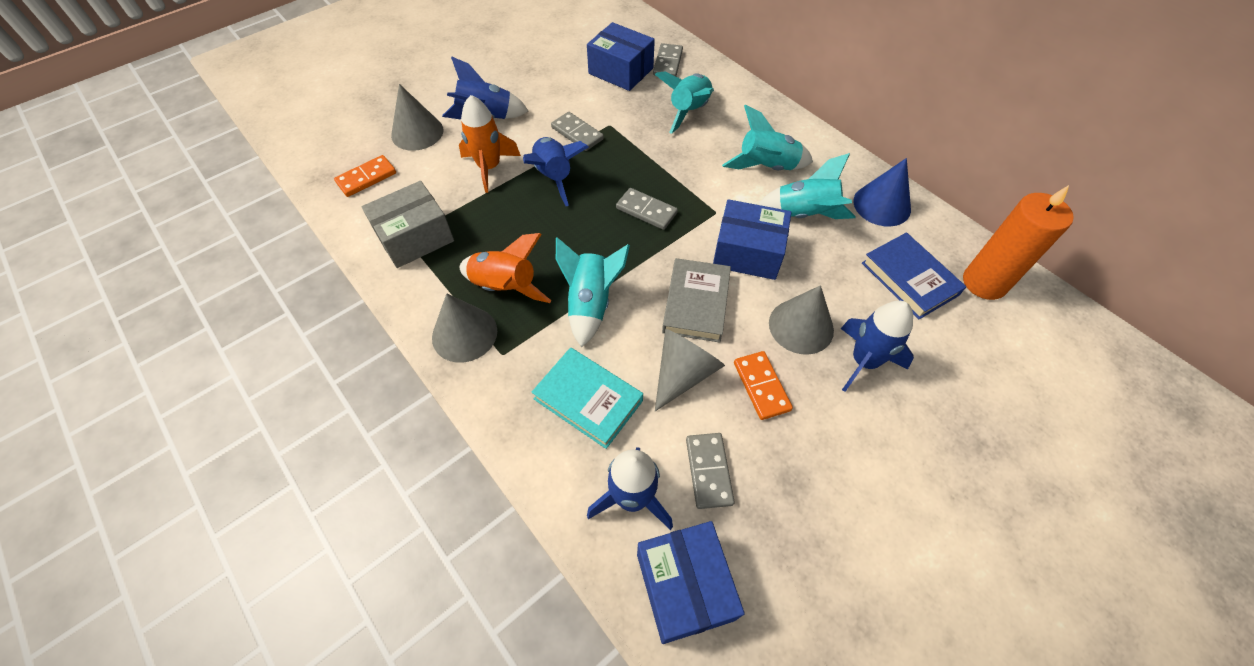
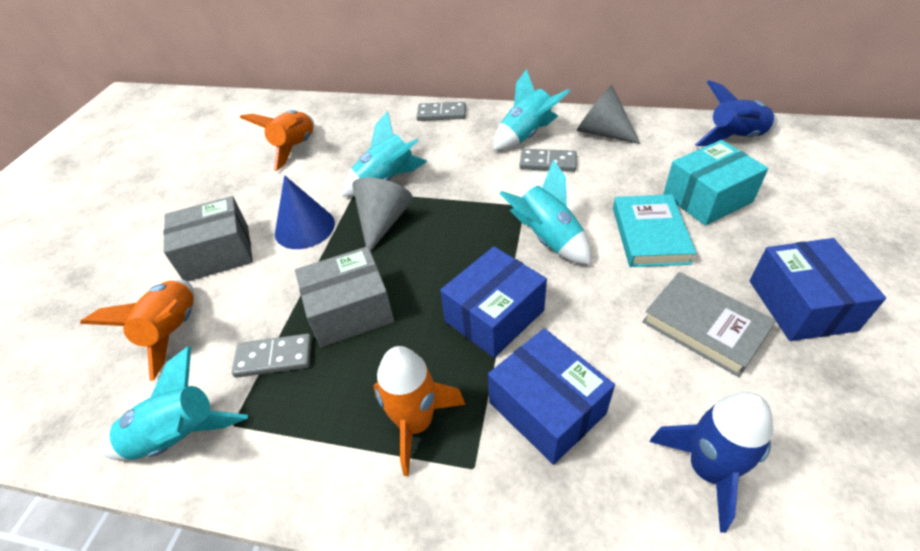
blue book: 1 -> 0
blue rocket: 4 -> 2
grey box: 1 -> 2
grey cone: 4 -> 2
grey domino: 4 -> 3
orange candle: 1 -> 0
orange domino: 2 -> 0
orange rocket: 2 -> 3
turquoise box: 0 -> 1

